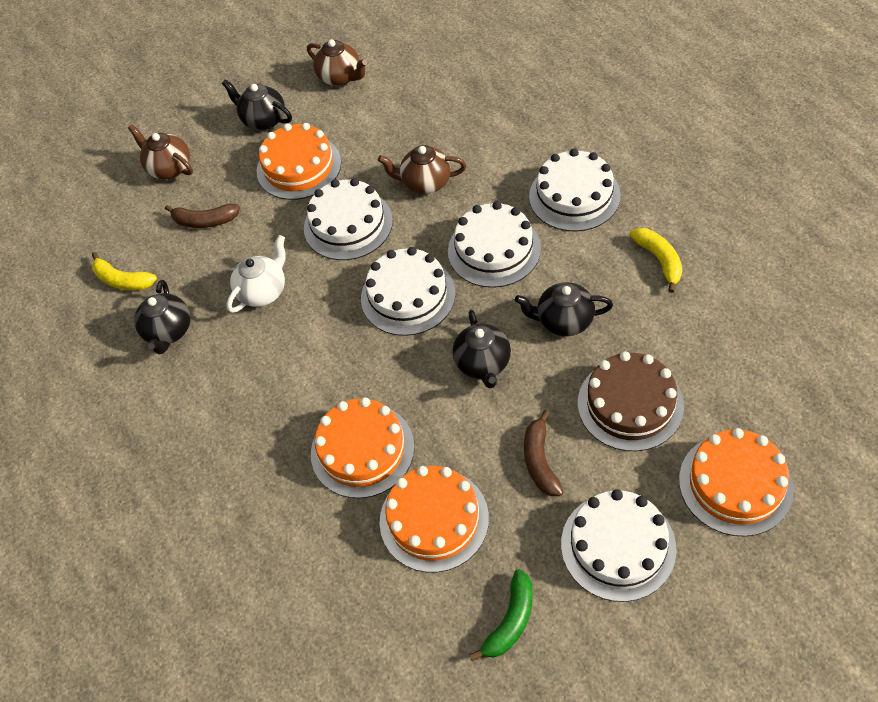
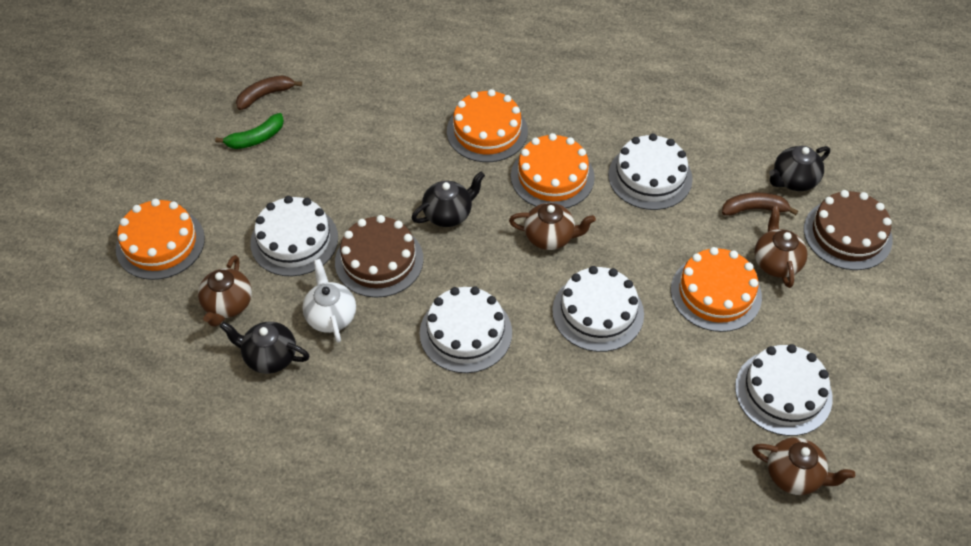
black teapot: 4 -> 3
brown cake: 1 -> 2
brown teapot: 3 -> 4
yellow banana: 2 -> 0

